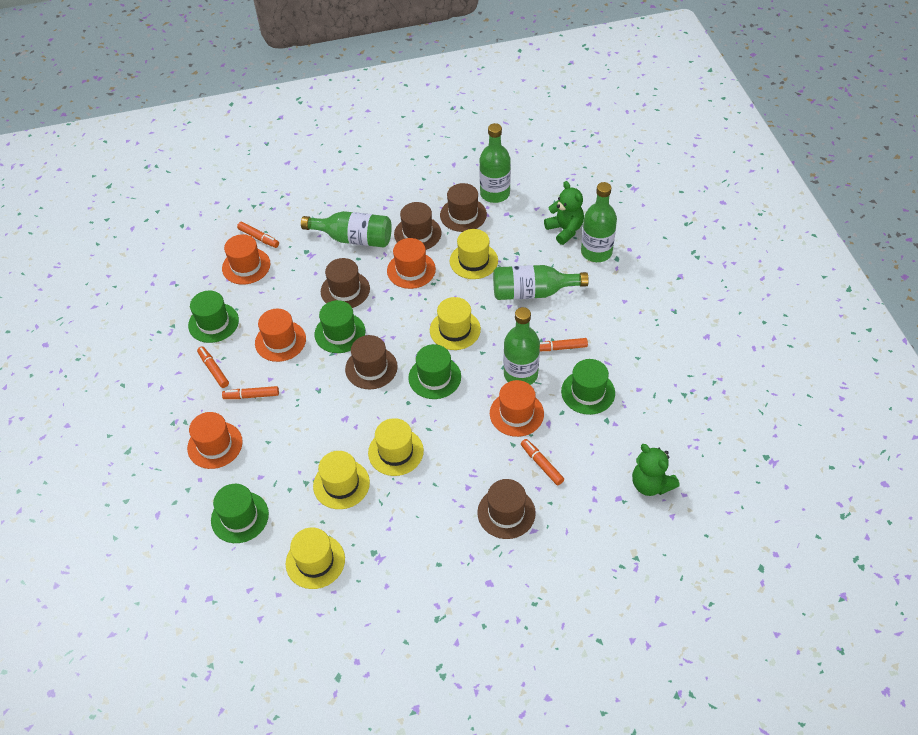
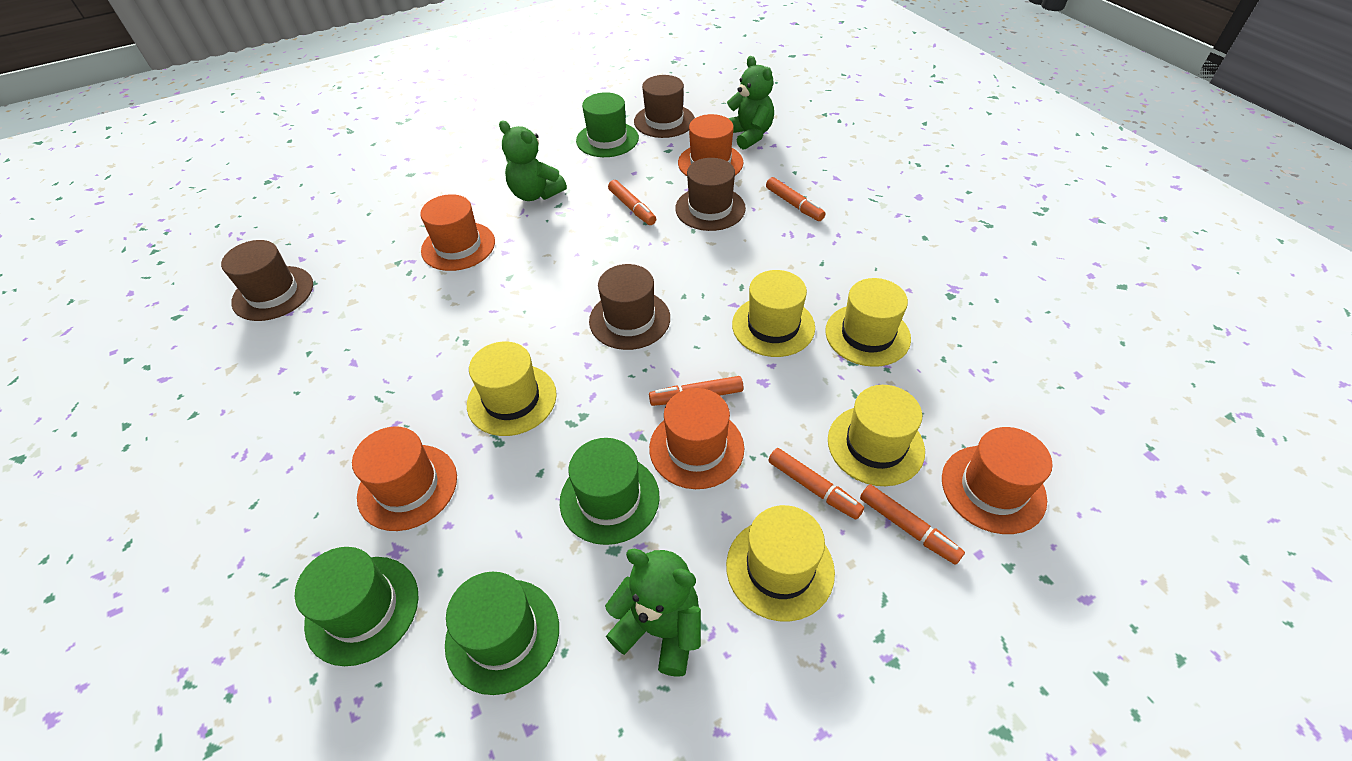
brown hat: 5 -> 4
green bottle: 5 -> 0
green hat: 5 -> 4
green teddy bear: 2 -> 3

